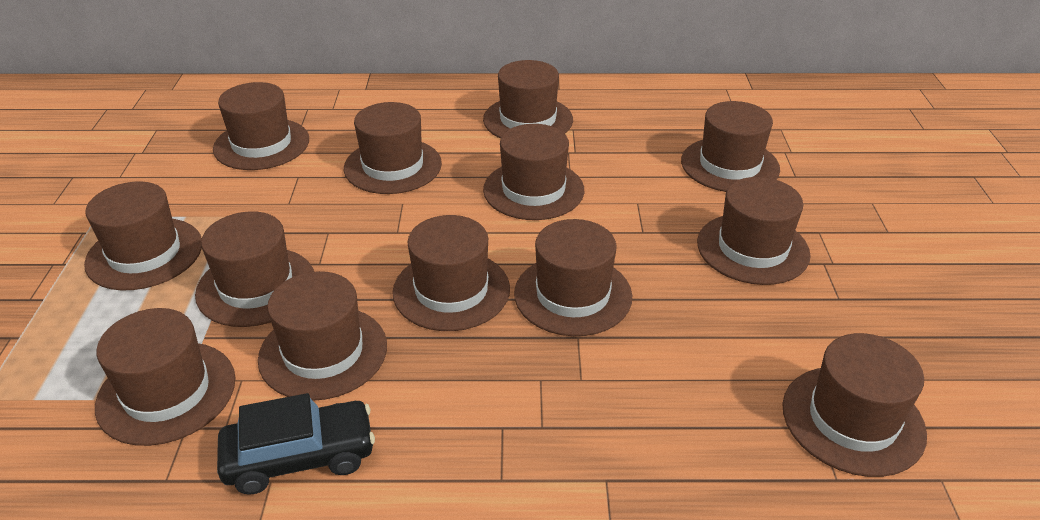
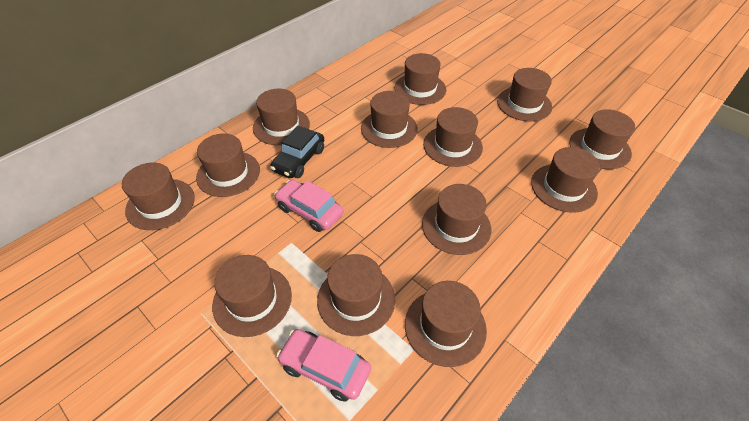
pink car: 0 -> 2

